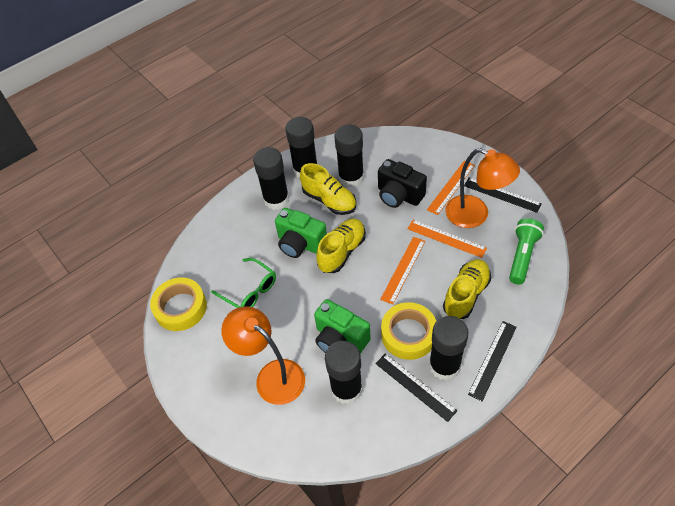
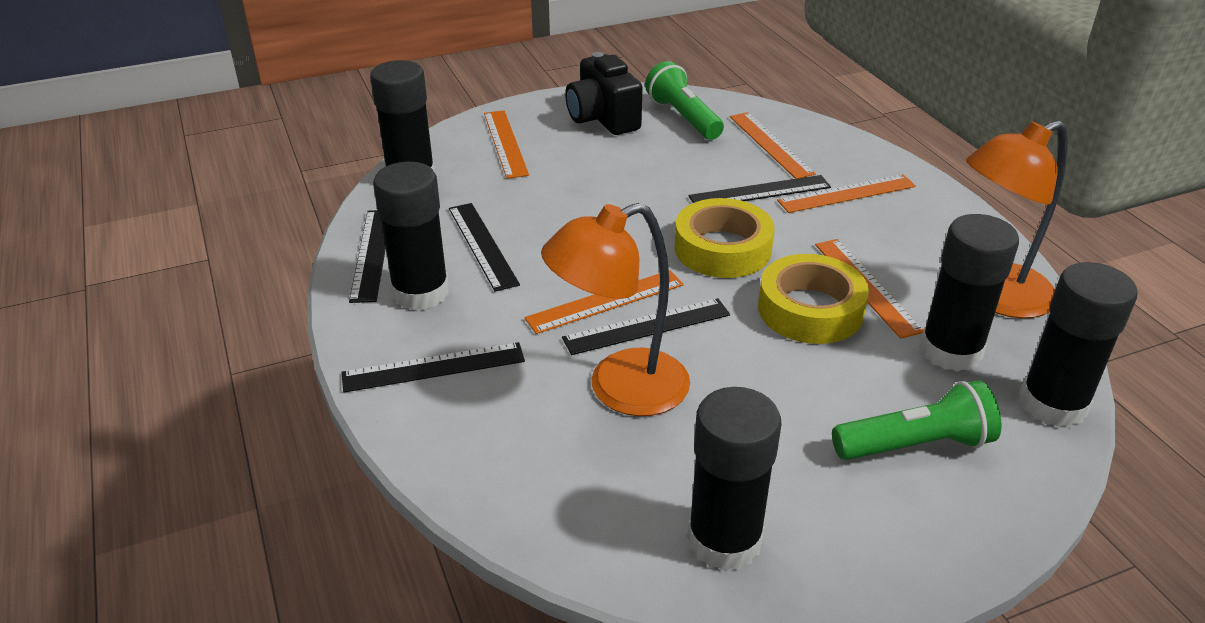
black ruler: 3 -> 5
green camera: 2 -> 0
green flashlight: 1 -> 2
green glasses: 1 -> 0
orange ruler: 3 -> 5
yellow shoe: 3 -> 0

